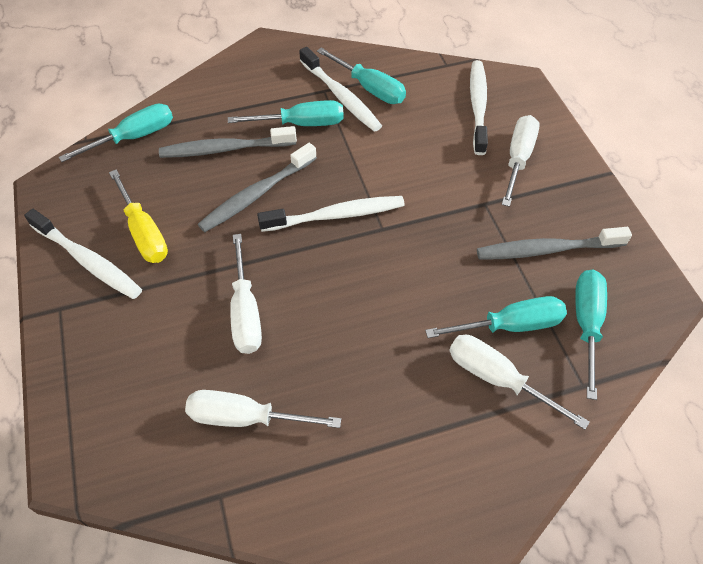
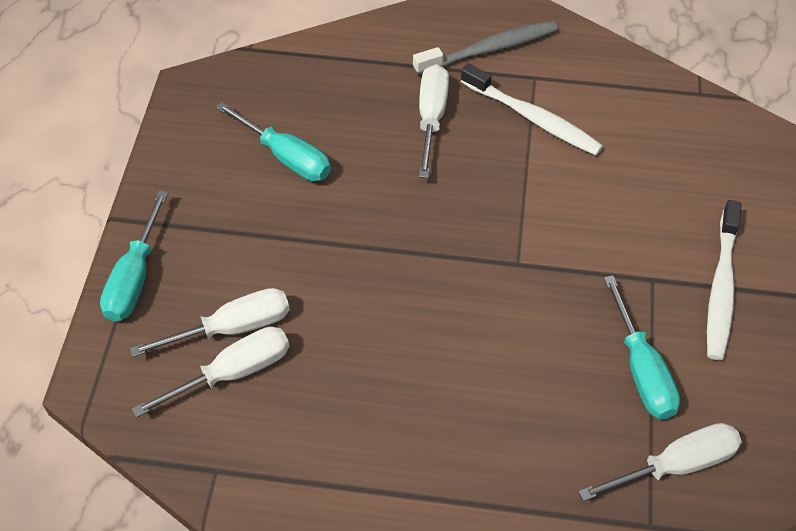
grey toothbrush: 3 -> 1
turquoise screwdriver: 5 -> 3
white toothbrush: 4 -> 2
yellow screwdriver: 1 -> 0

